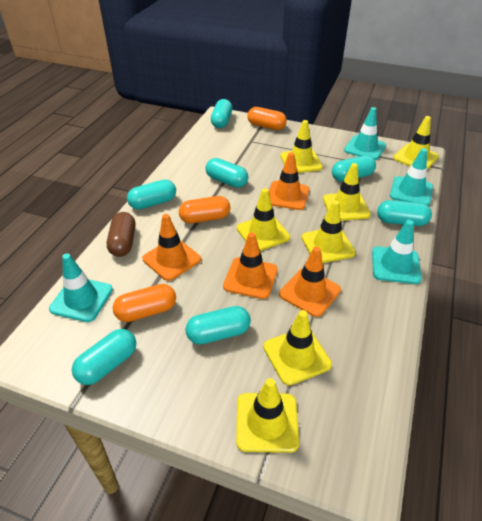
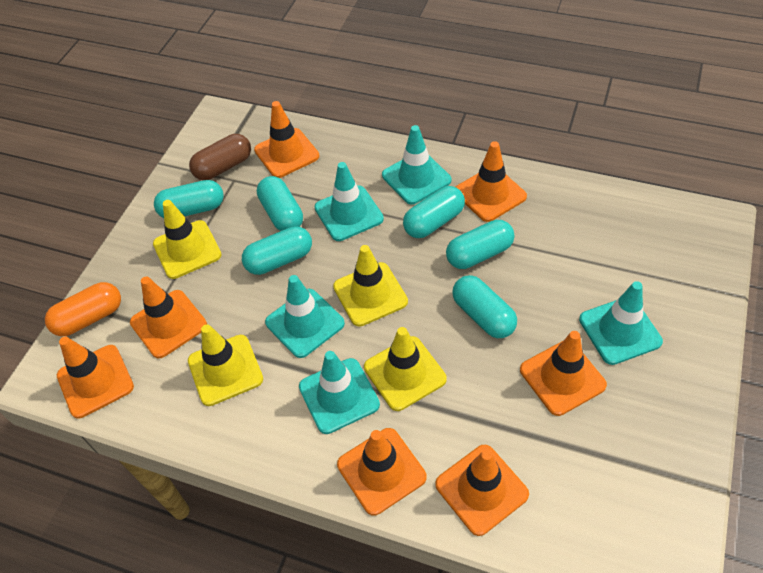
orange capsule: 3 -> 1
orange traffic cone: 4 -> 7
turquoise capsule: 7 -> 6
turquoise traffic cone: 4 -> 5
yellow traffic cone: 7 -> 4

